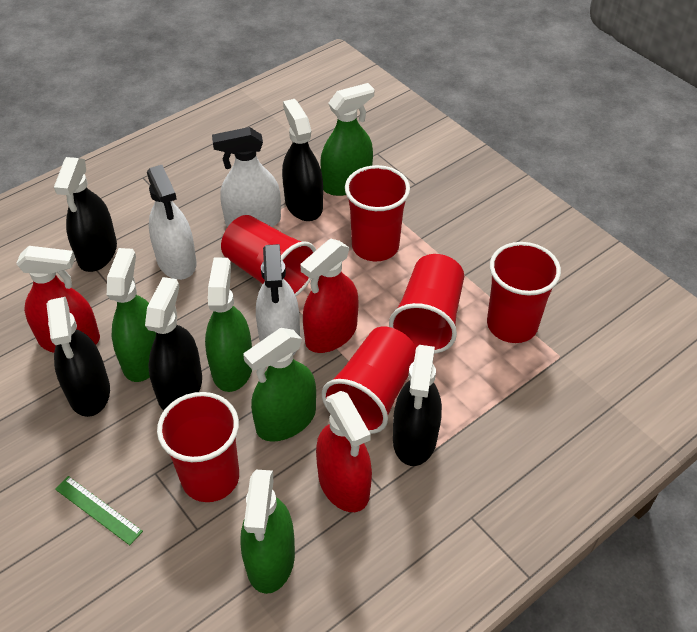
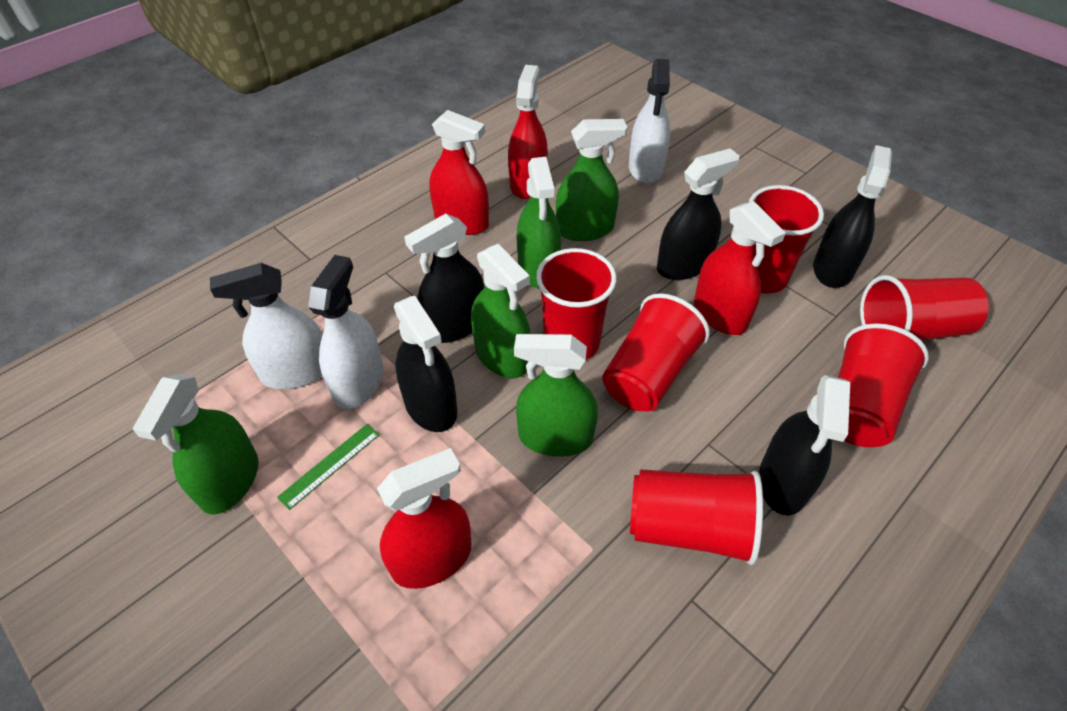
red spray bottle: 3 -> 4

